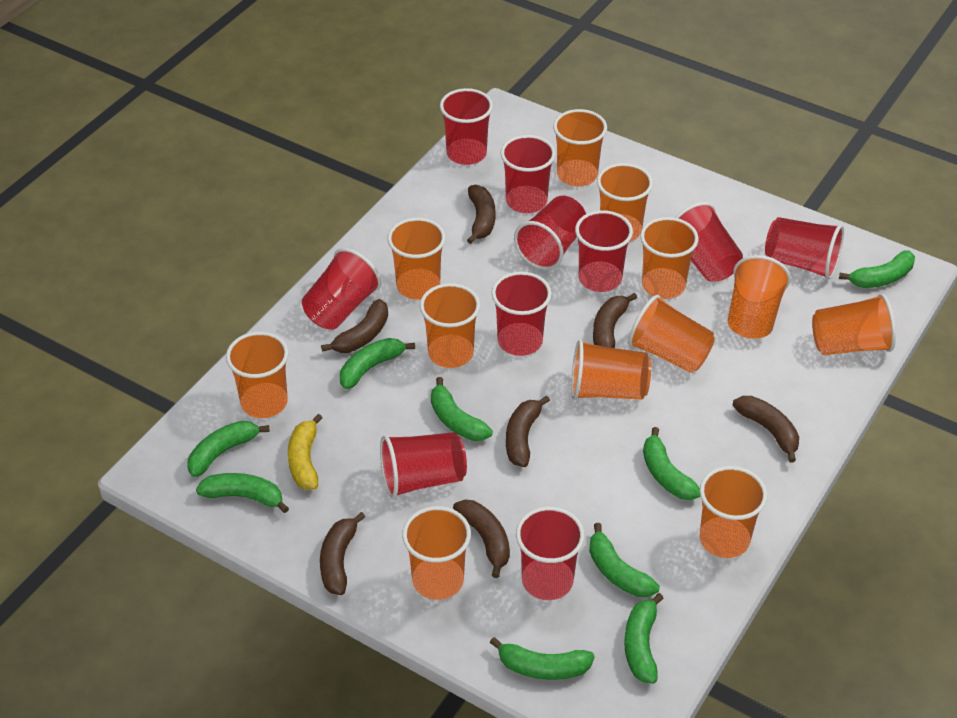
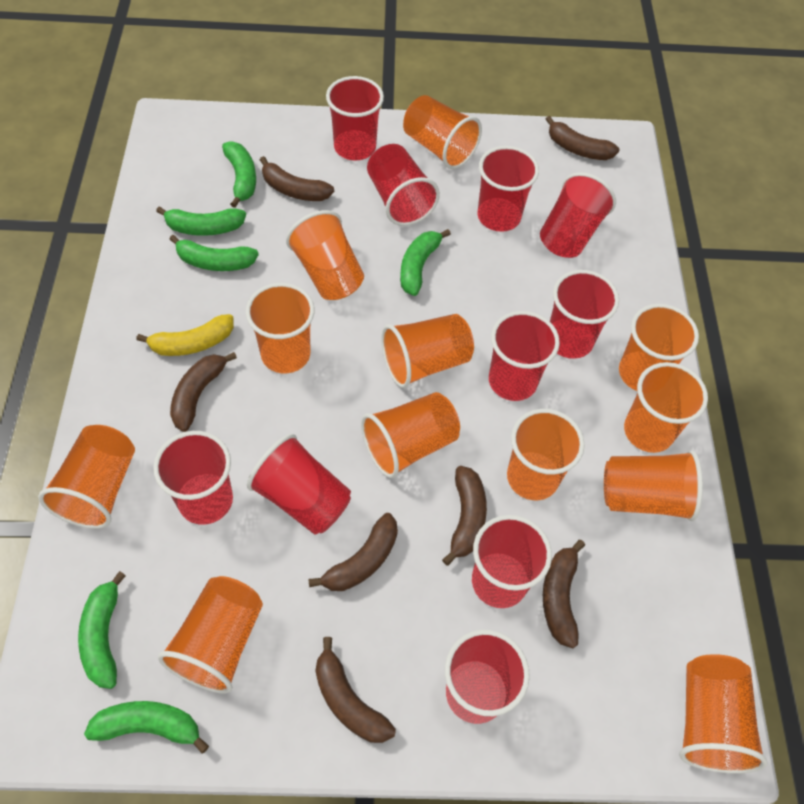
green banana: 9 -> 6

